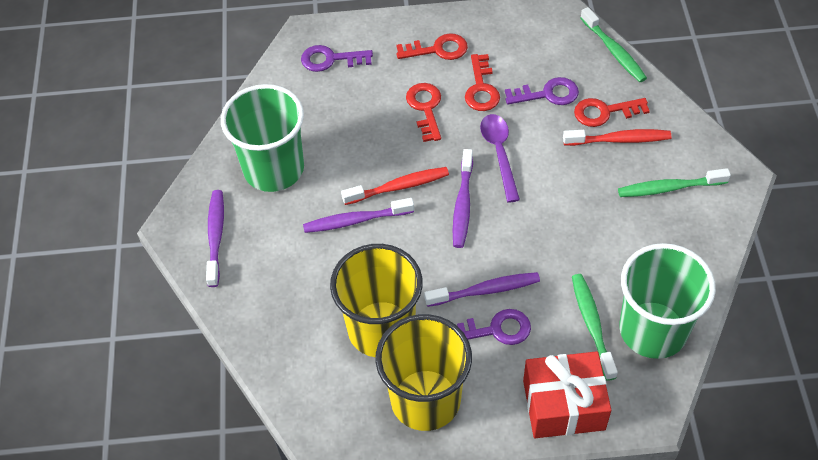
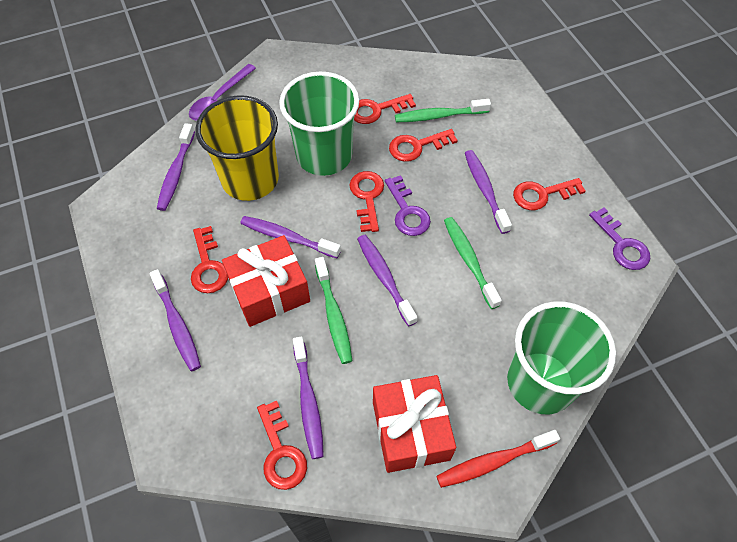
purple key: 3 -> 2
purple toothbrush: 4 -> 6
red gift: 1 -> 2
red key: 4 -> 6
red toothbrush: 2 -> 1
yellow cup: 2 -> 1

